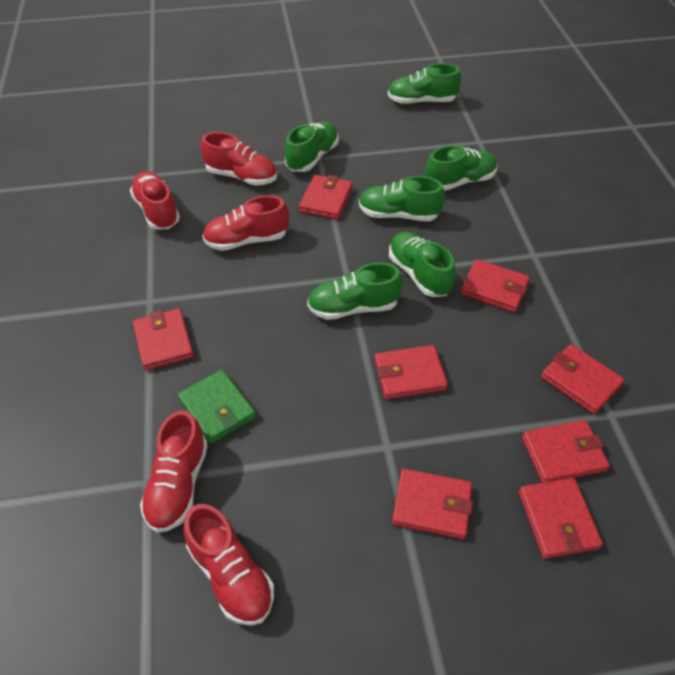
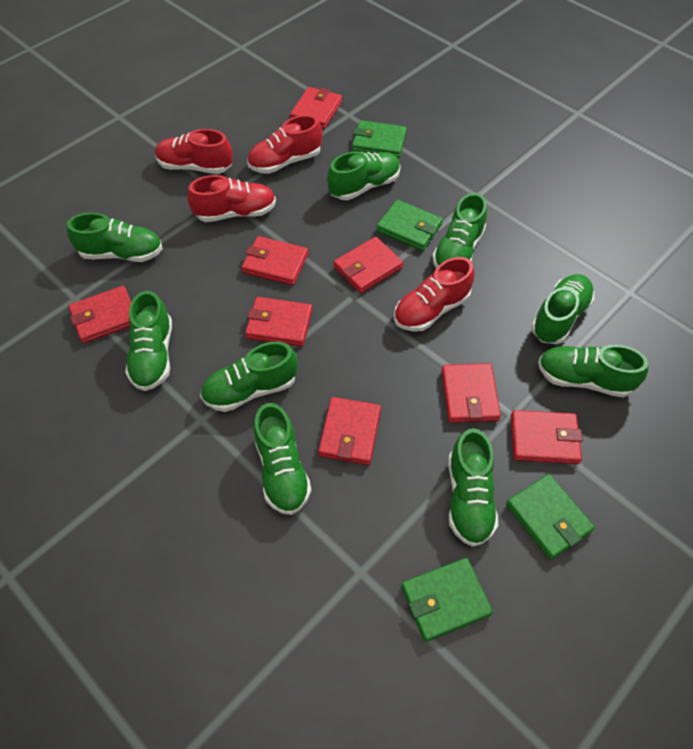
green shoe: 6 -> 9
green wallet: 1 -> 4
red shoe: 5 -> 4

